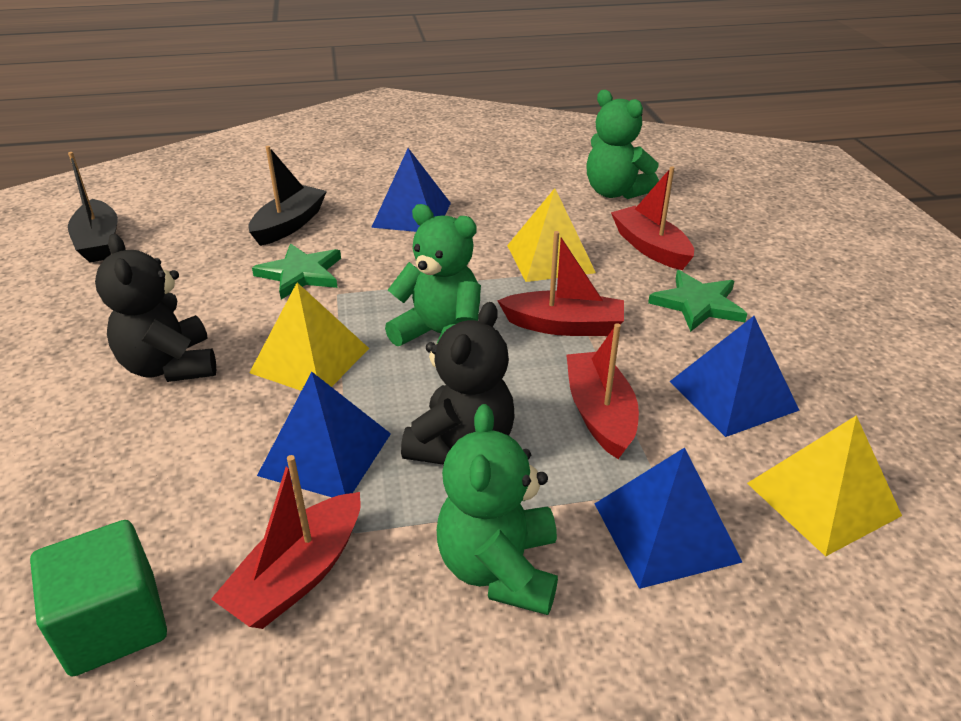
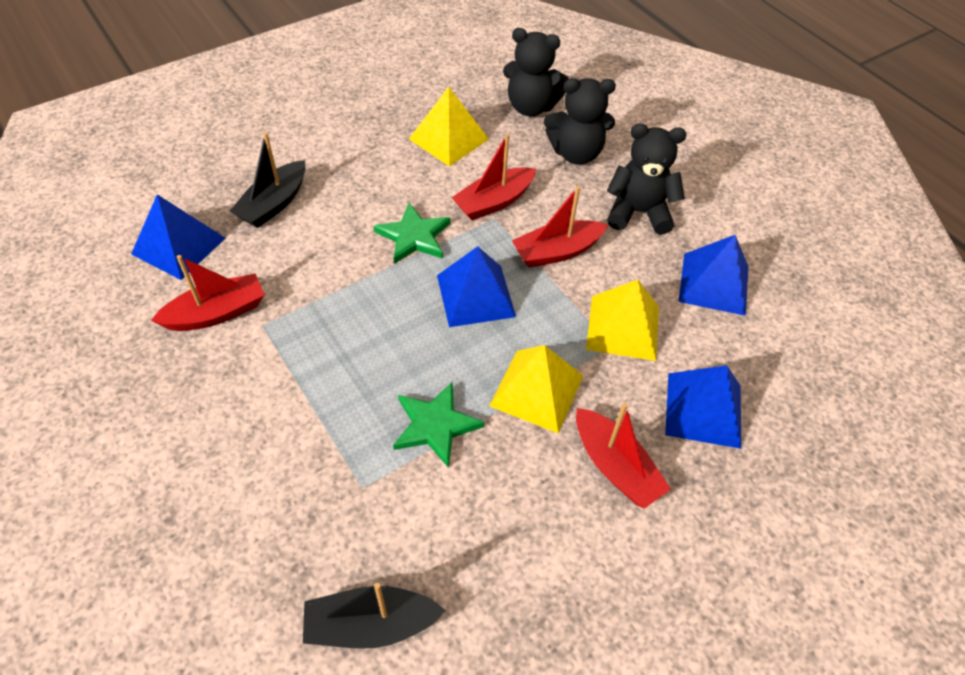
black teddy bear: 2 -> 3
green cube: 1 -> 0
green teddy bear: 3 -> 0

